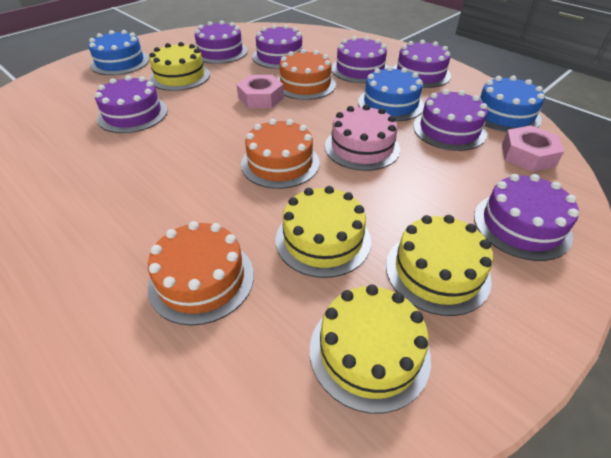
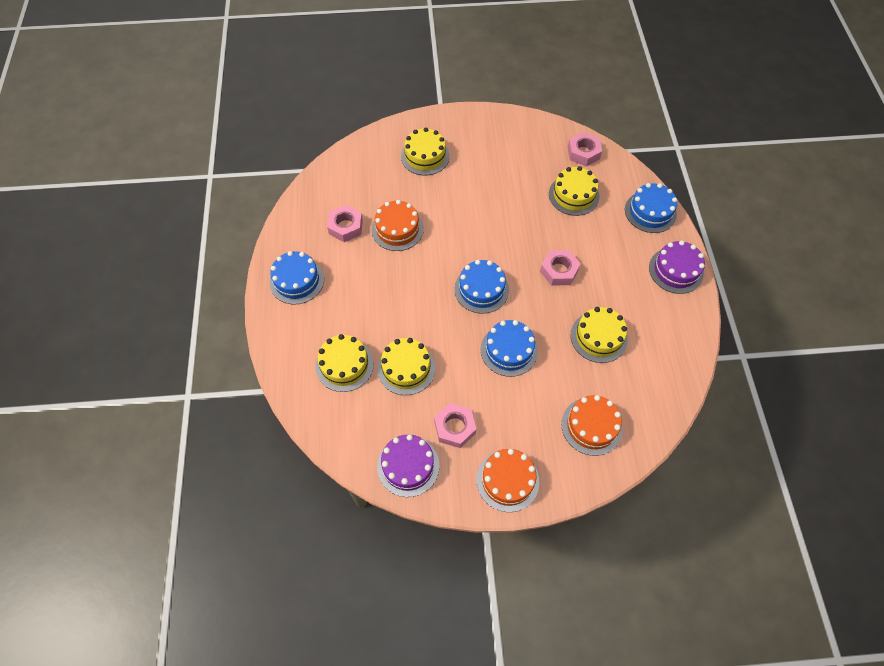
blue cake: 3 -> 4
pink cake: 1 -> 0
pink nut: 2 -> 4
purple cake: 7 -> 2
yellow cake: 4 -> 5

